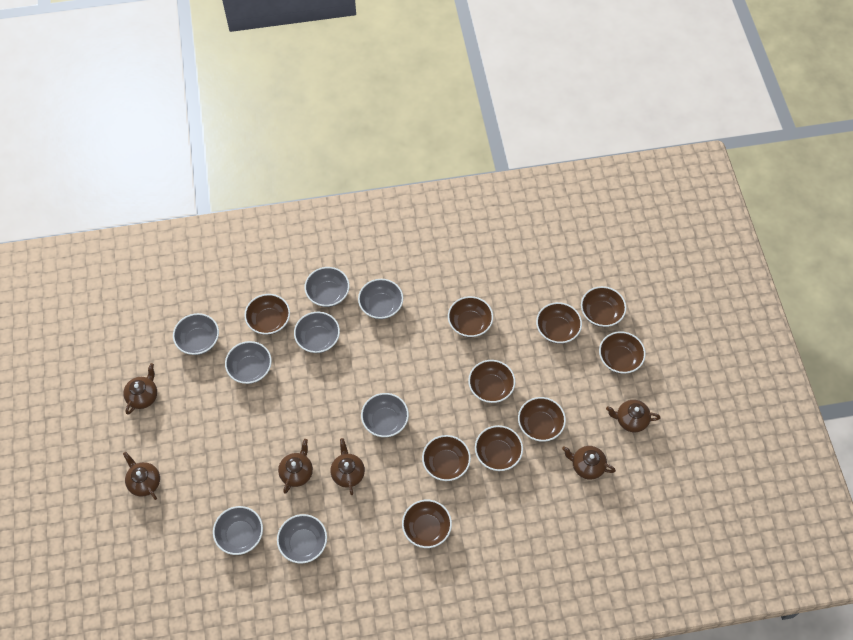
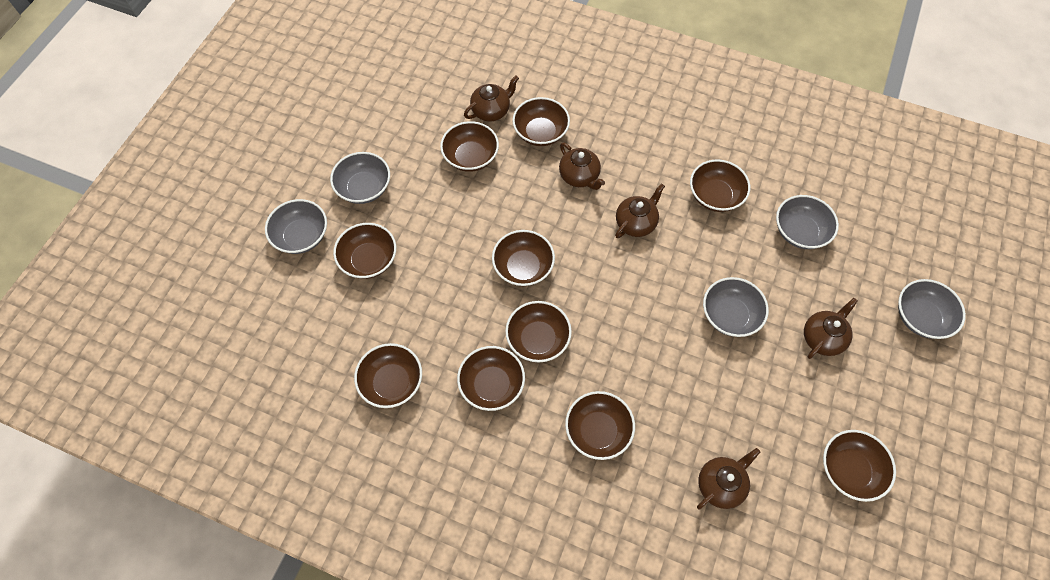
brown teapot: 6 -> 5
grey bowl: 8 -> 5

